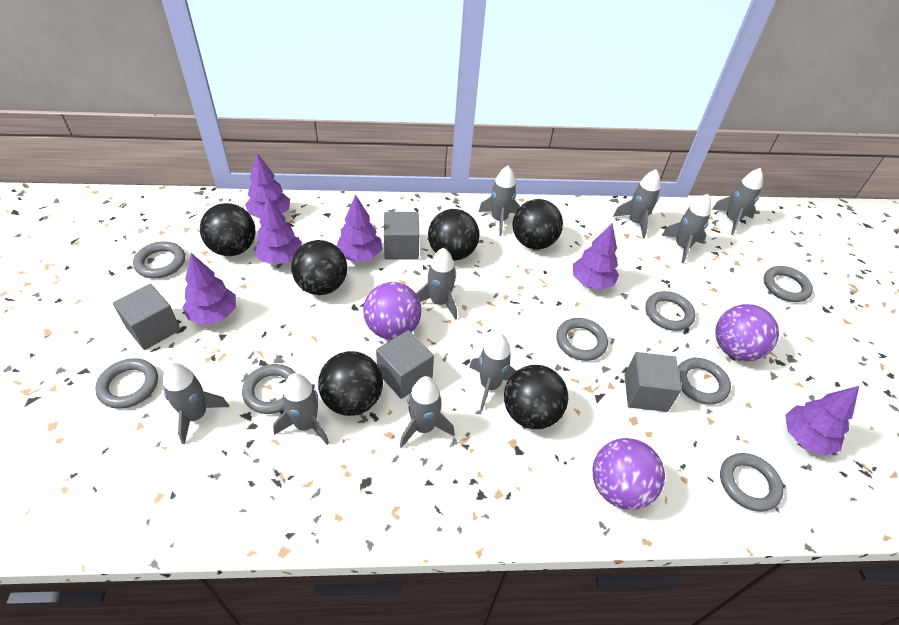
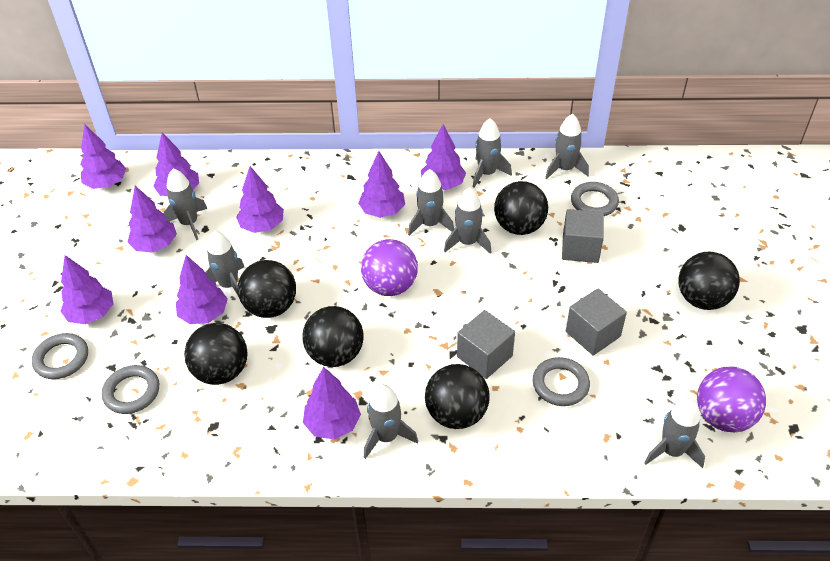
grey cube: 4 -> 3
grey ring: 8 -> 4
grey rocket: 9 -> 8
purple ball: 3 -> 2
purple tree: 6 -> 9

